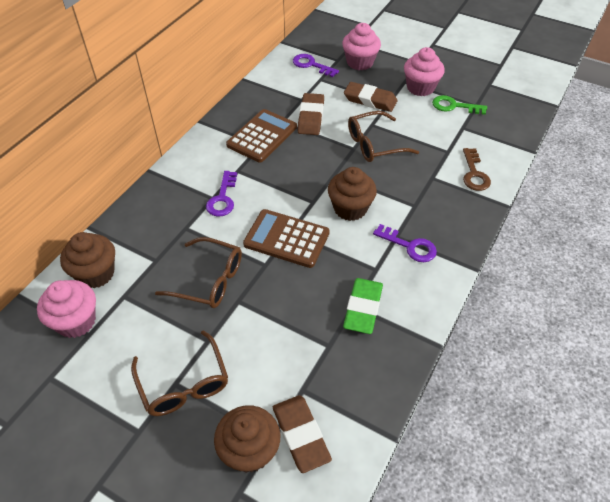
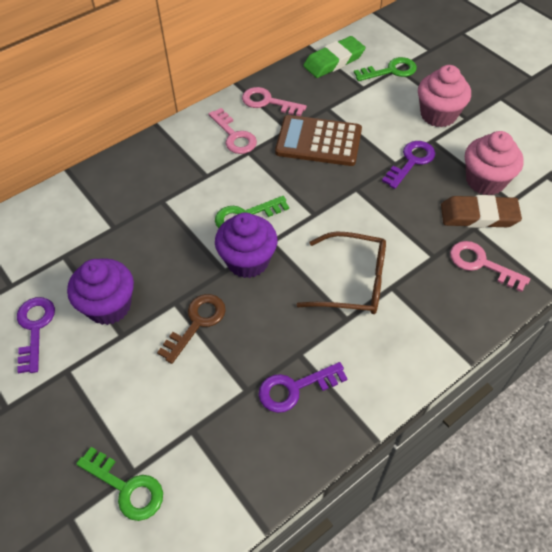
brown calculator: 2 -> 1
brown cupcake: 3 -> 0
brown eraser: 3 -> 1
brown glasses: 3 -> 1
green key: 1 -> 3
pink cupcake: 3 -> 2
pink key: 0 -> 3
purple cupcake: 0 -> 2

